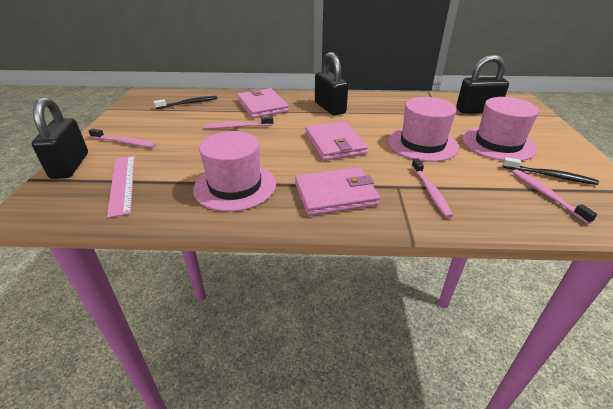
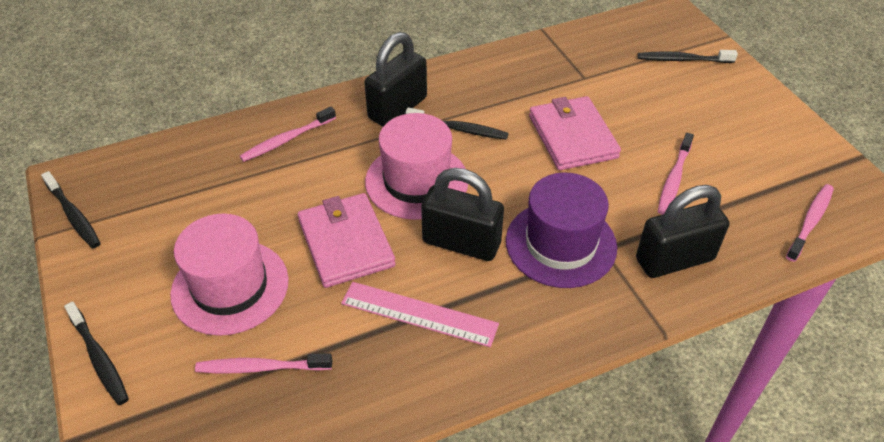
black toothbrush: 2 -> 4
pink hat: 3 -> 2
pink wallet: 3 -> 2
purple hat: 0 -> 1

